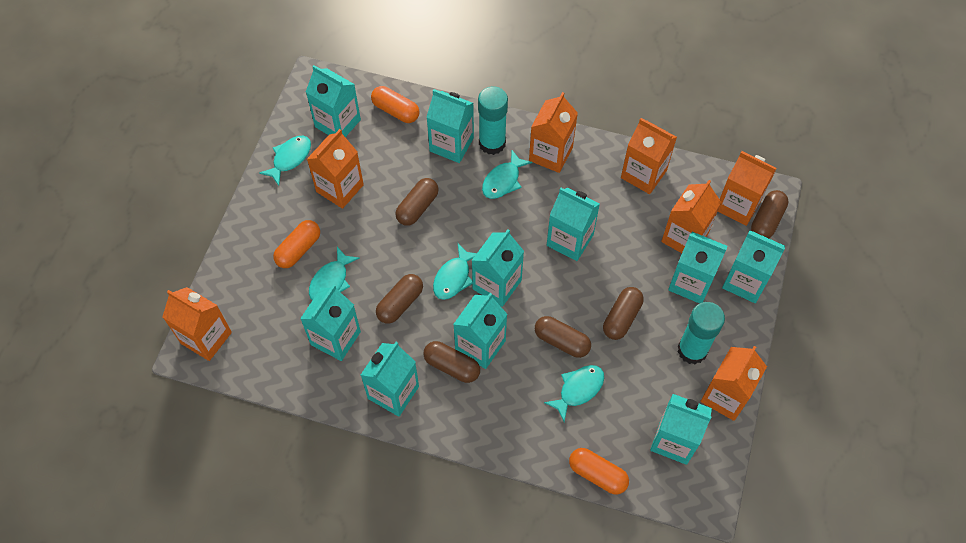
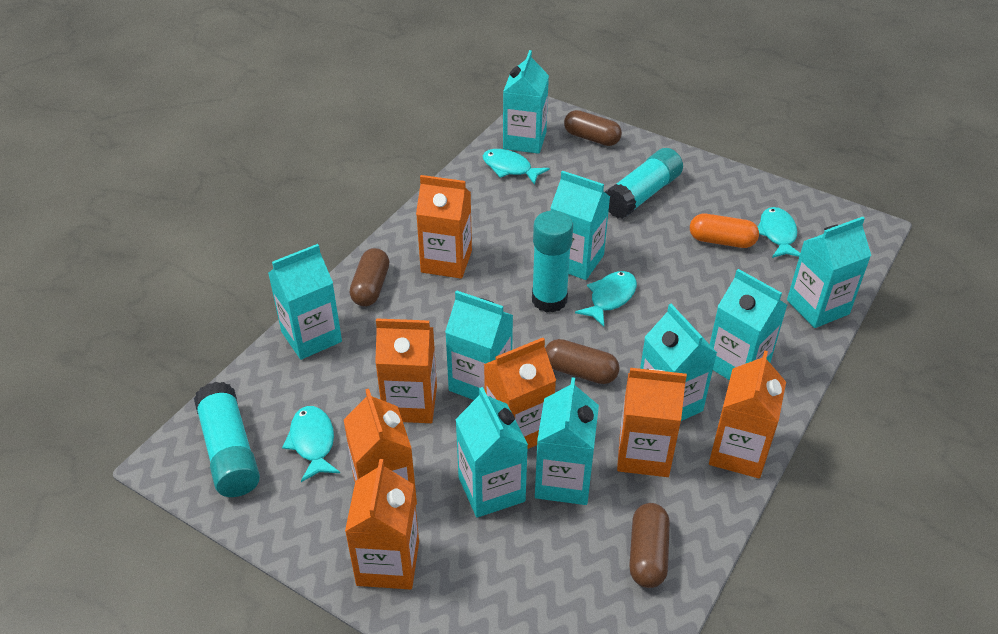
brown capsule: 6 -> 4
orange capsule: 3 -> 1
turquoise carton: 10 -> 9
turquoise fish: 5 -> 4
turquoise glue stick: 2 -> 3

